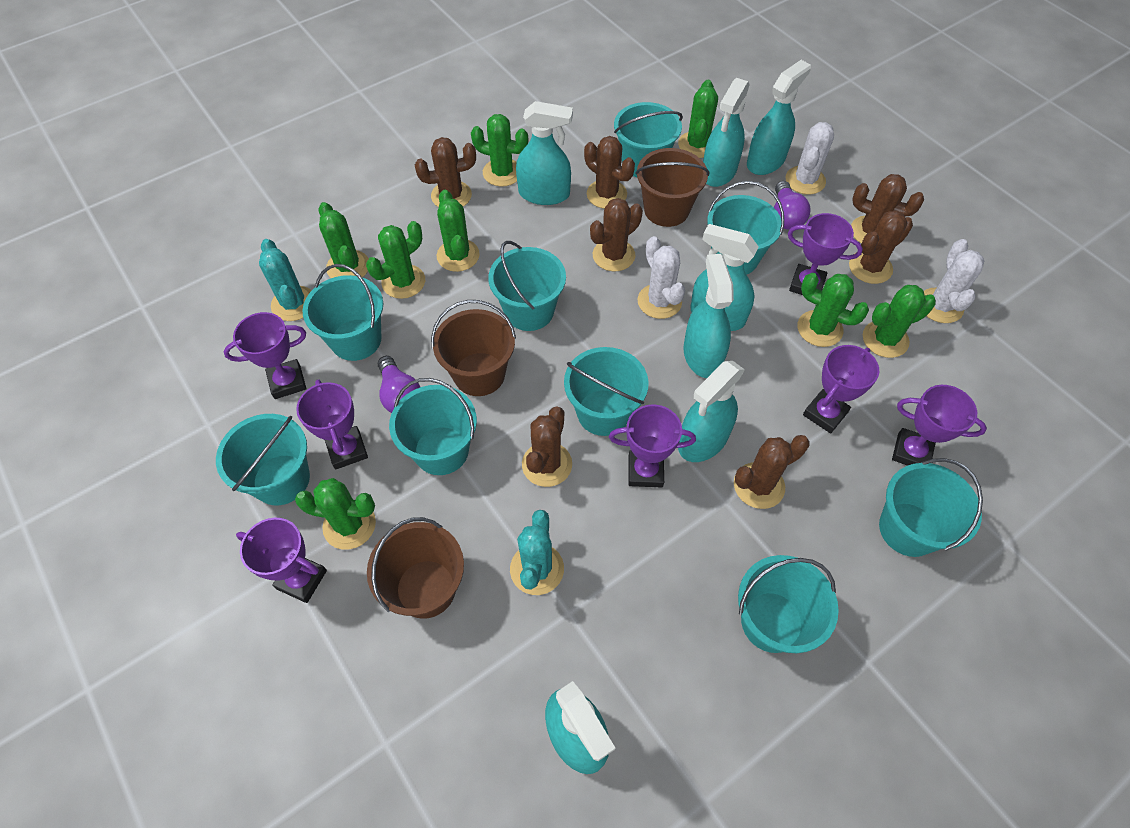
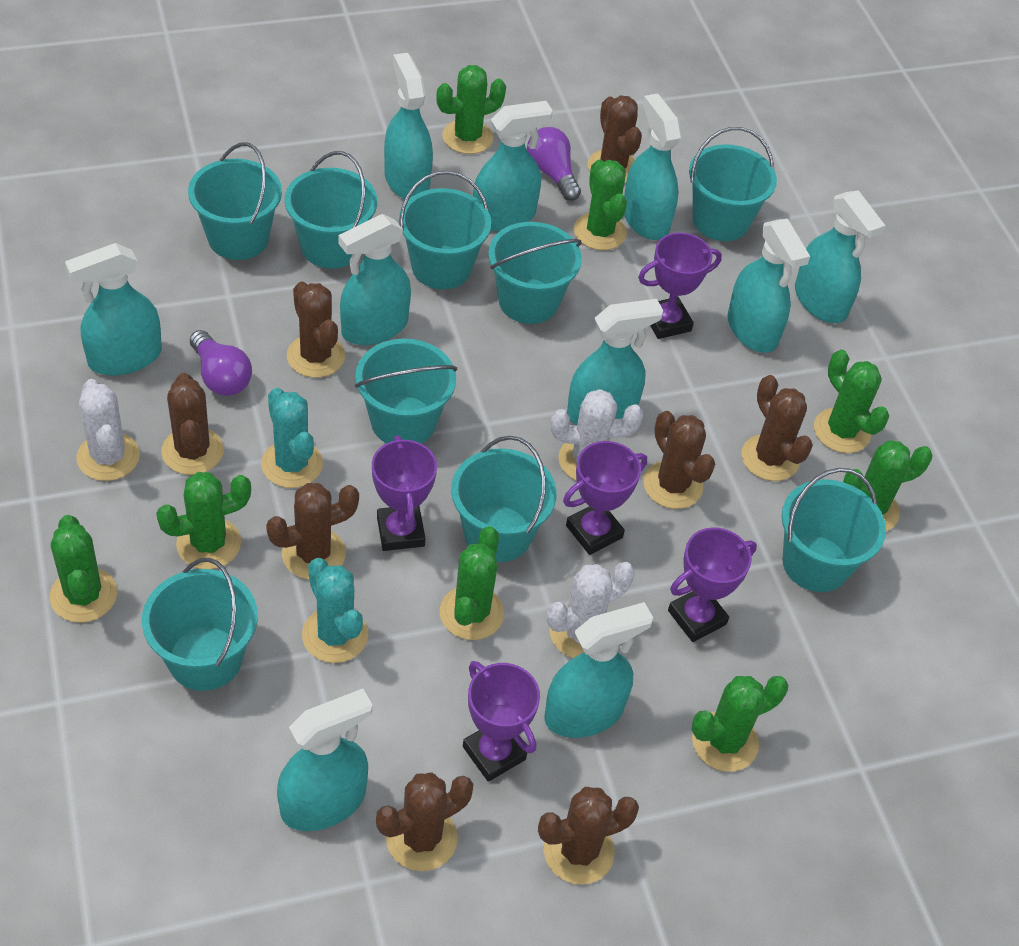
brown bucket: 3 -> 0
brown cactus: 7 -> 8
purple trophy: 7 -> 5
turquoise spray bottle: 7 -> 10

